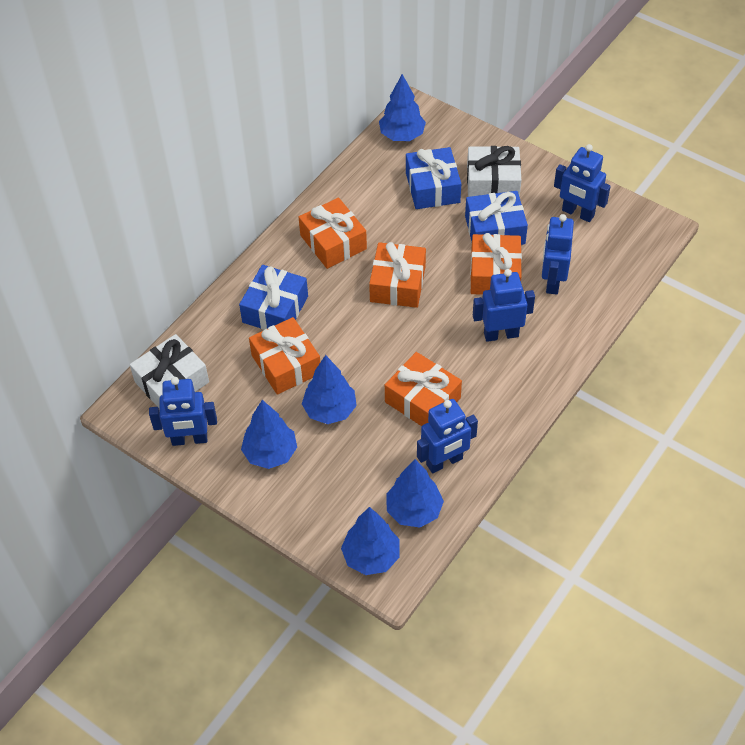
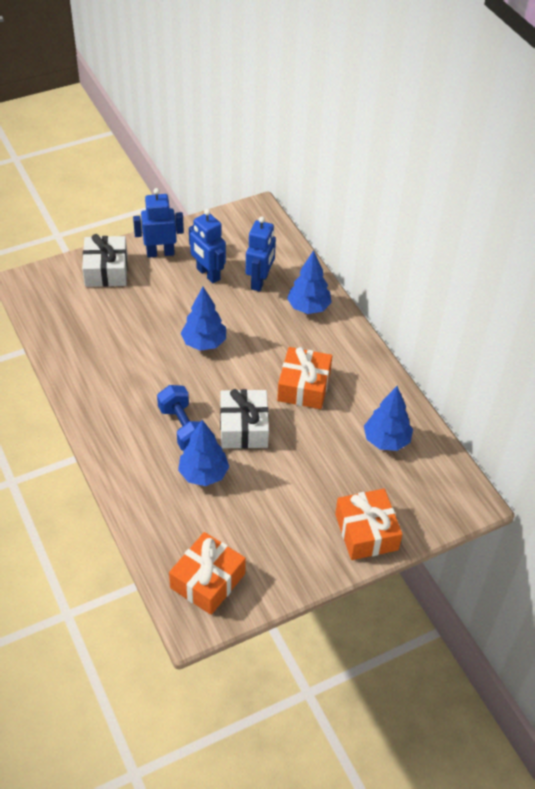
blue dumbbell: 0 -> 1
blue gift: 3 -> 0
blue robot: 5 -> 3
blue tree: 5 -> 4
orange gift: 5 -> 3

